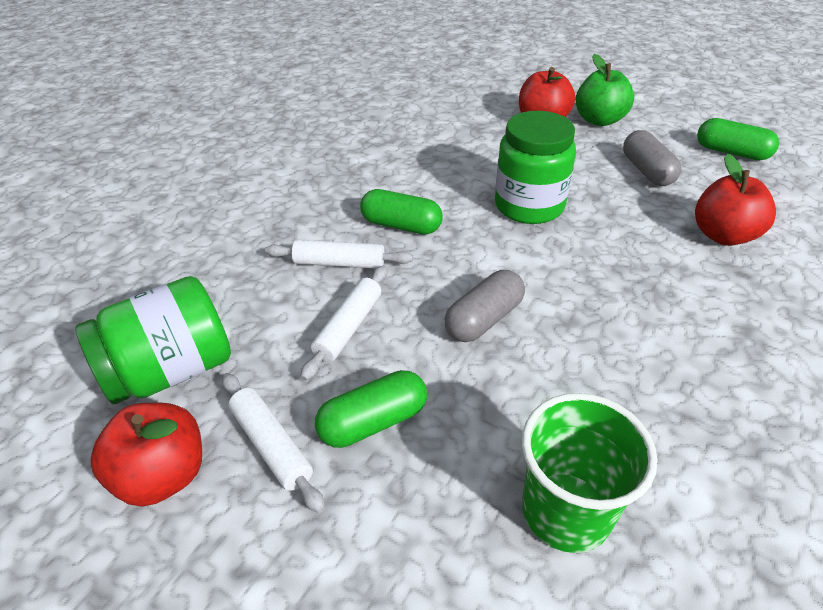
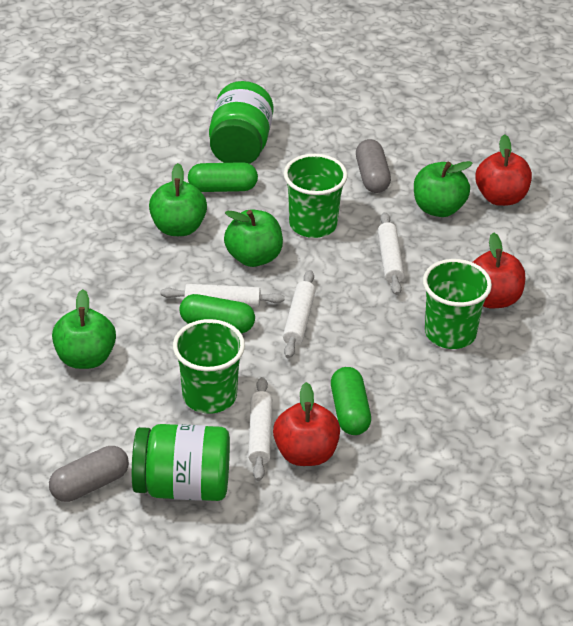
green apple: 1 -> 4
green cup: 1 -> 3
white rolling pin: 3 -> 4

